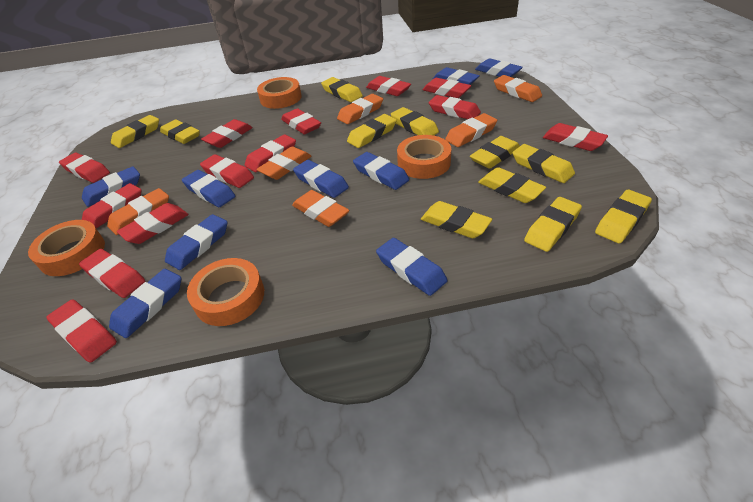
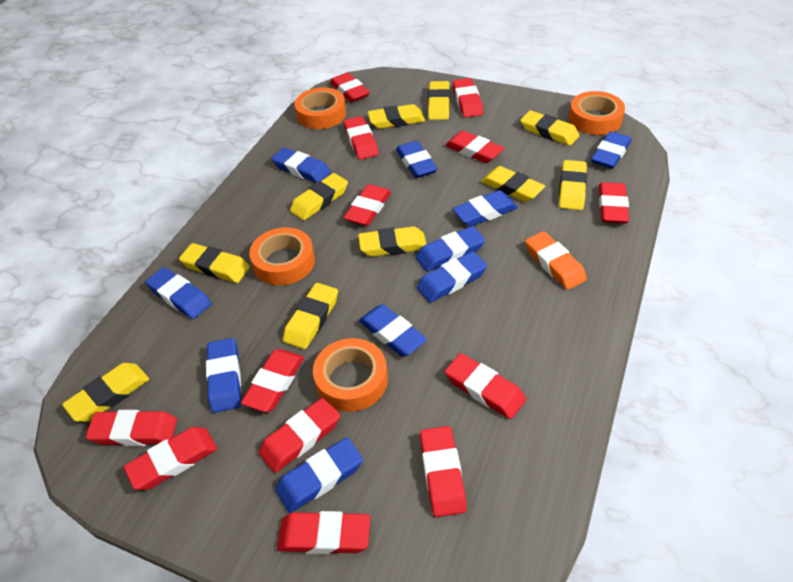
blue eraser: 9 -> 10
orange eraser: 6 -> 1
yellow eraser: 11 -> 10

